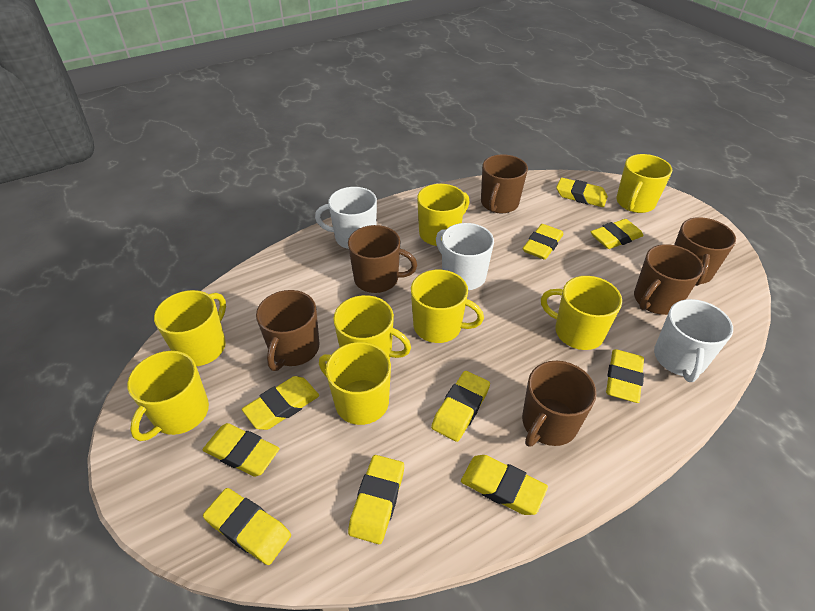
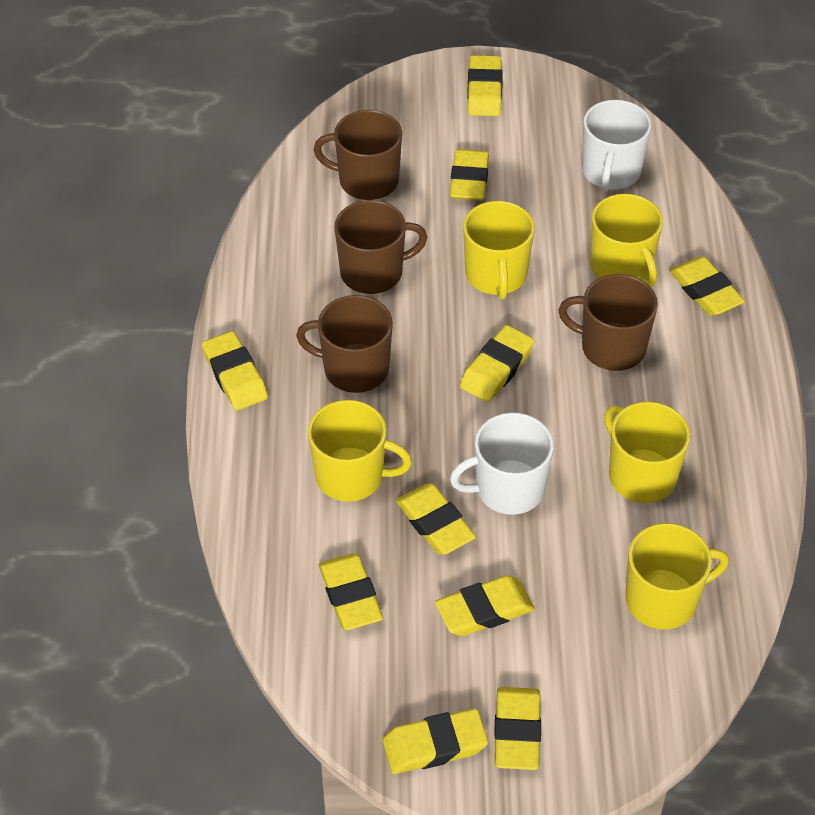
brown mug: 6 -> 4
white mug: 3 -> 2
yellow mug: 8 -> 5

